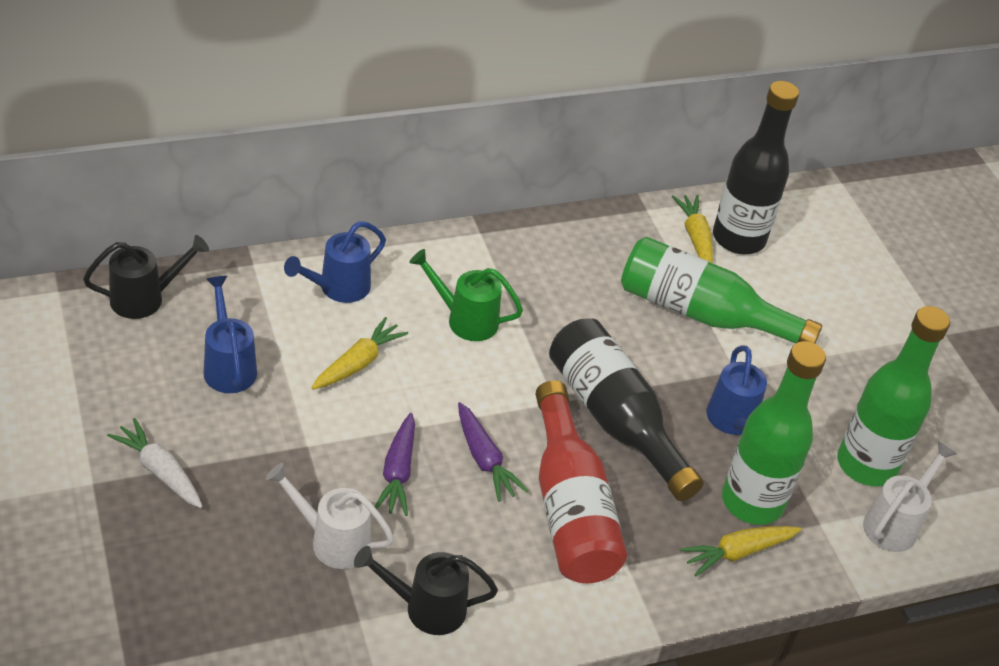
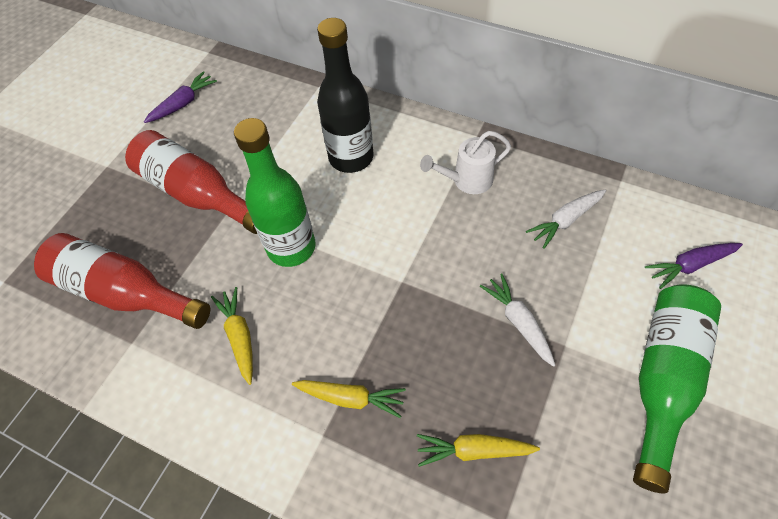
black bottle: 2 -> 1
black watering can: 2 -> 0
blue watering can: 3 -> 0
green bottle: 3 -> 2
green watering can: 1 -> 0
red bottle: 1 -> 2
white carrot: 1 -> 2
white watering can: 2 -> 1

